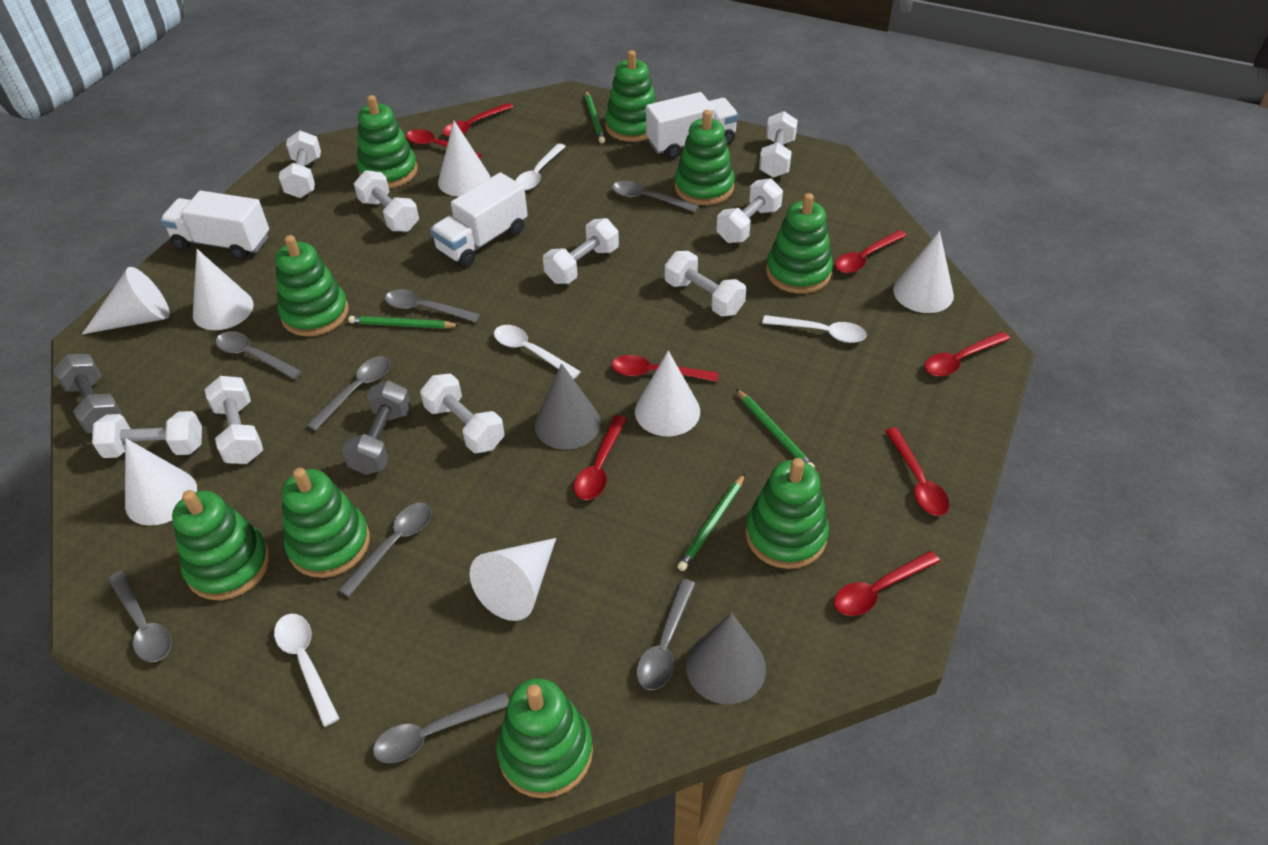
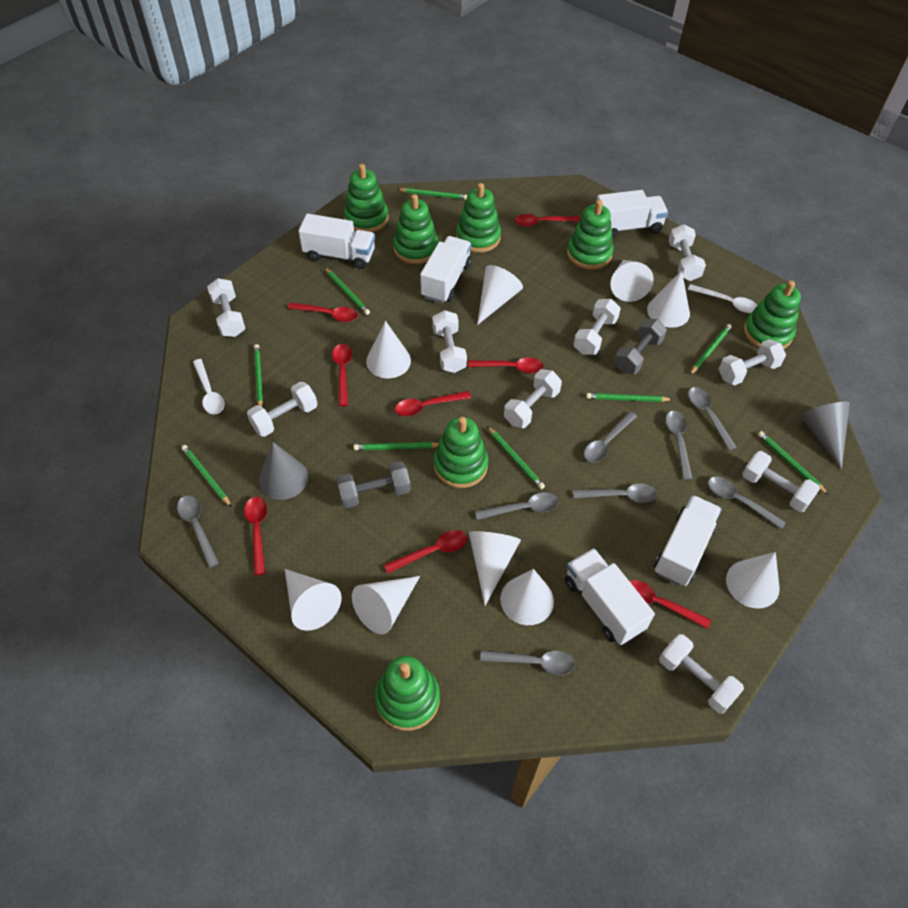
green pencil: 4 -> 9
green stacking toy: 9 -> 7
white cone: 7 -> 9
white spoon: 4 -> 2
white truck: 3 -> 5

